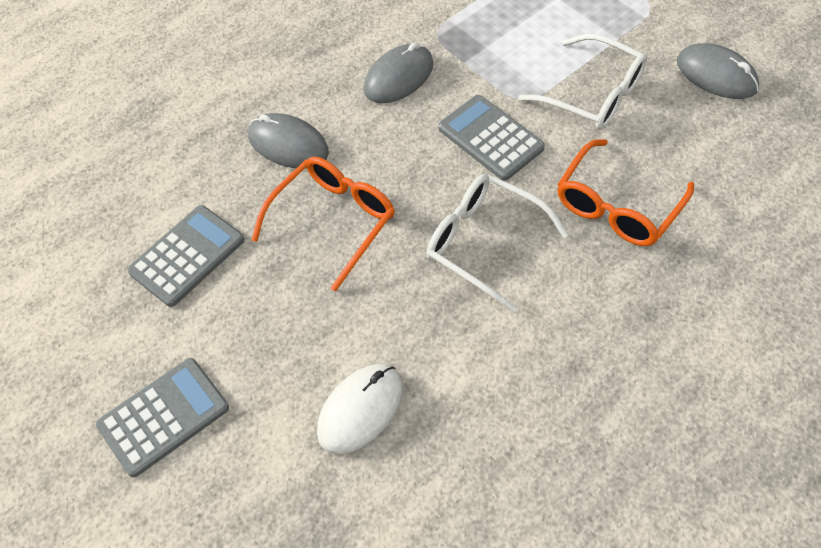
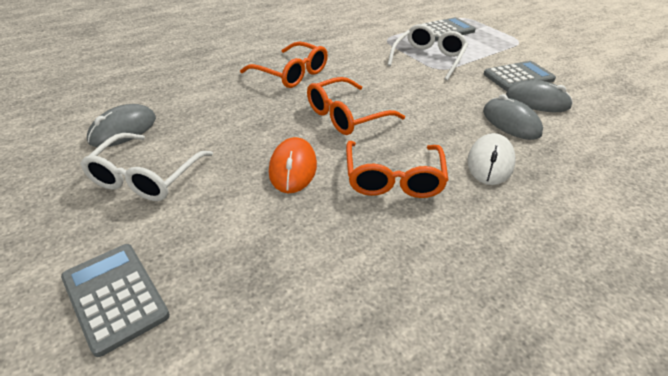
orange glasses: 2 -> 3
orange mouse: 0 -> 1

